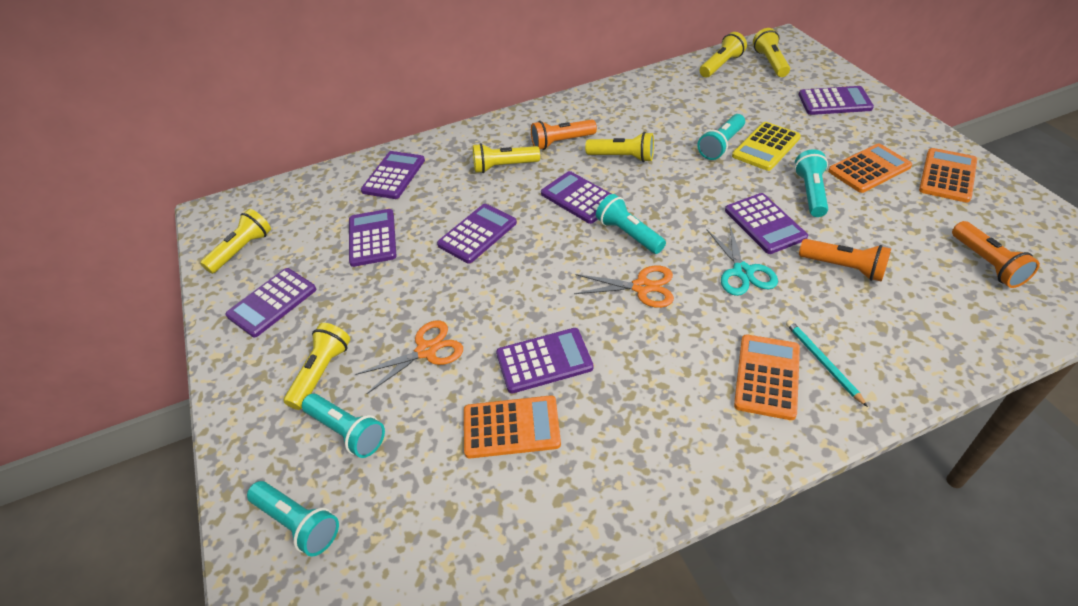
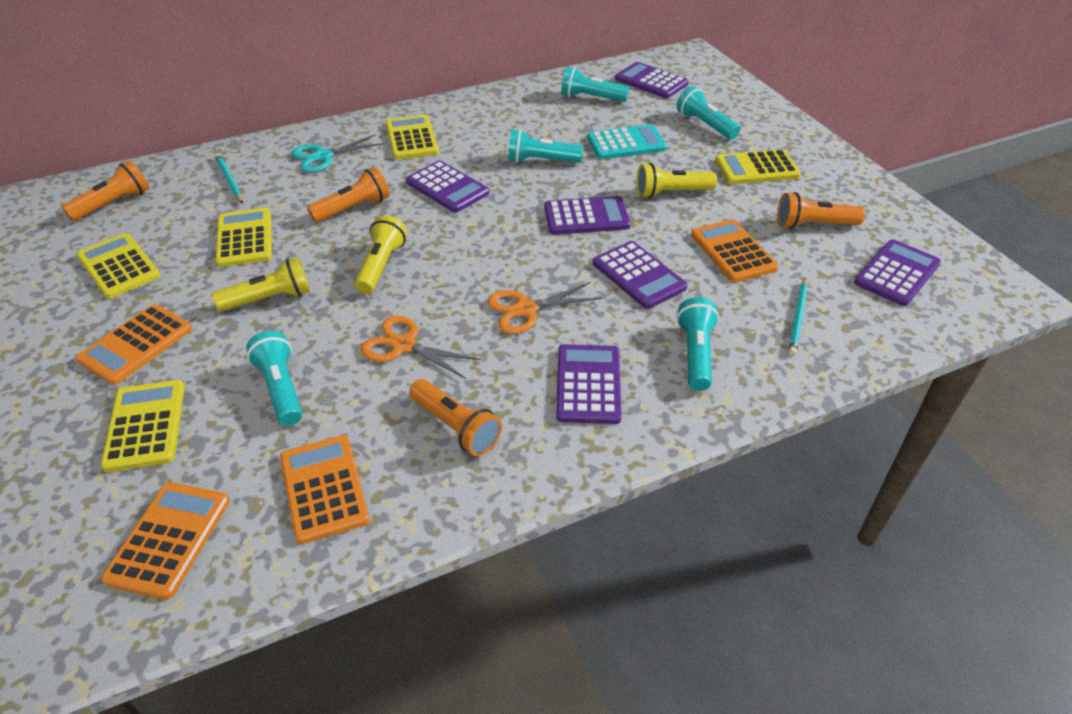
orange flashlight: 3 -> 4
purple calculator: 8 -> 6
turquoise calculator: 0 -> 1
turquoise pencil: 1 -> 2
yellow calculator: 1 -> 5
yellow flashlight: 6 -> 3

